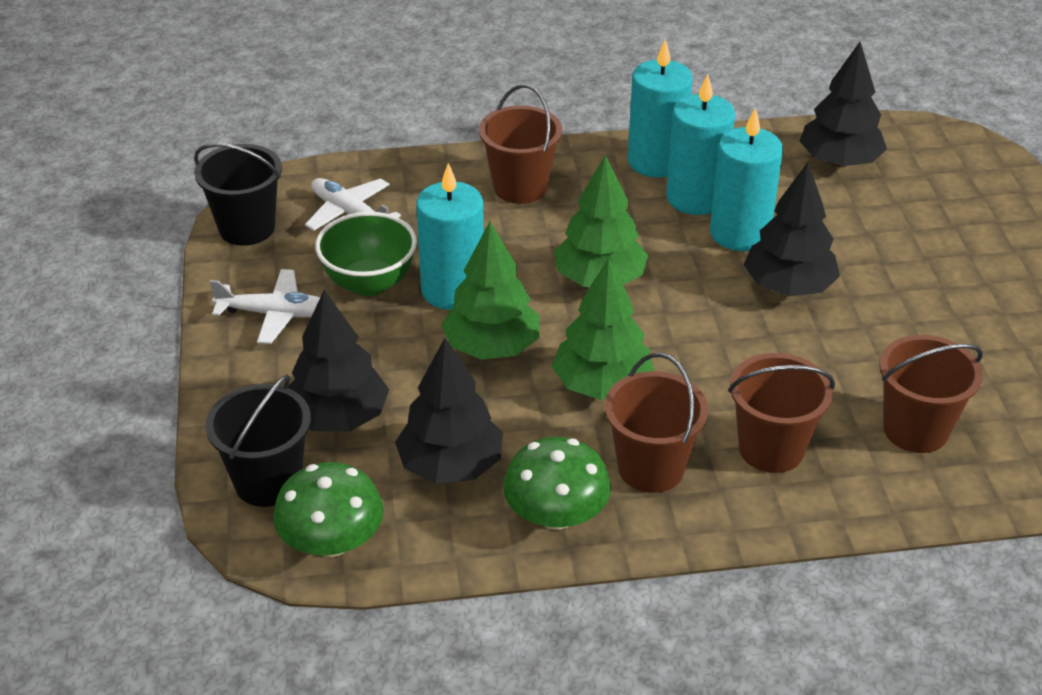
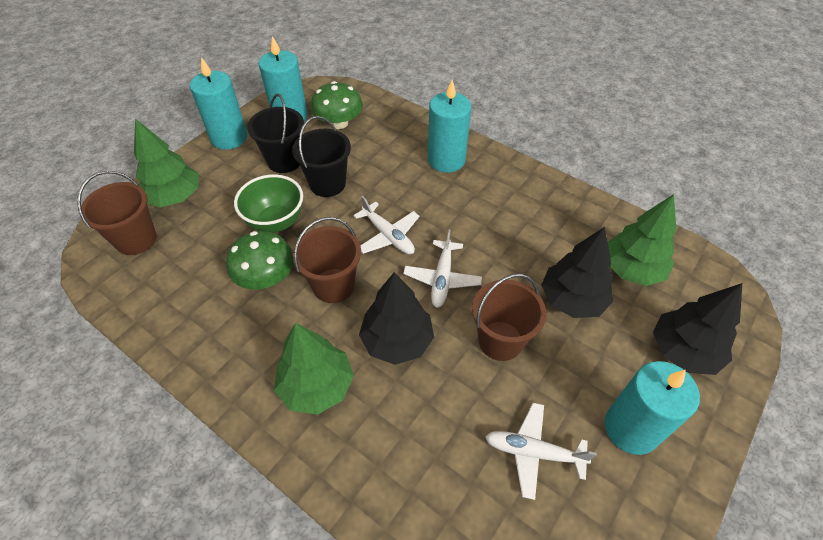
black tree: 4 -> 3
brown bucket: 4 -> 3
white plane: 2 -> 3

